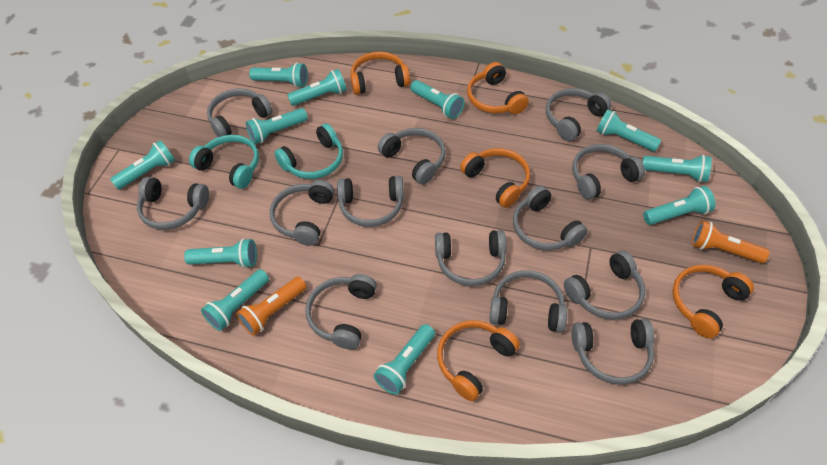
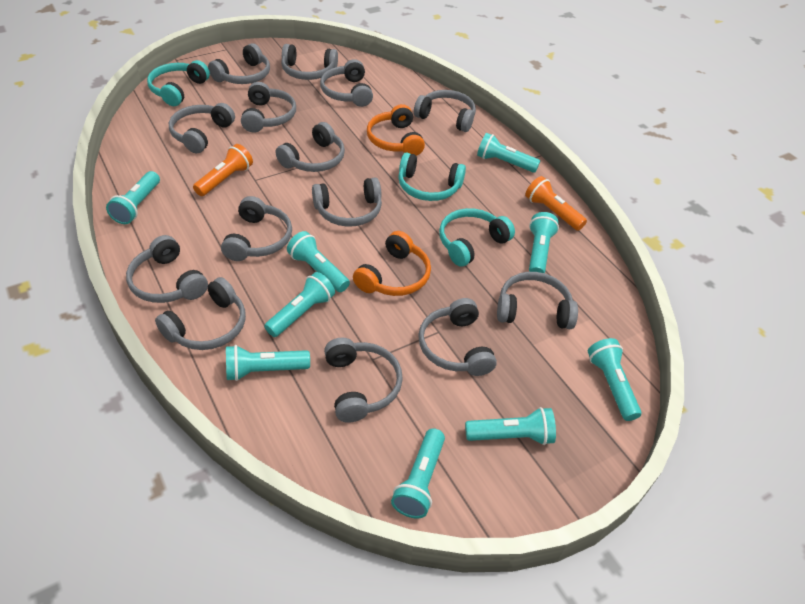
grey headphones: 13 -> 14
orange headphones: 5 -> 2
turquoise flashlight: 11 -> 9
turquoise headphones: 2 -> 3

